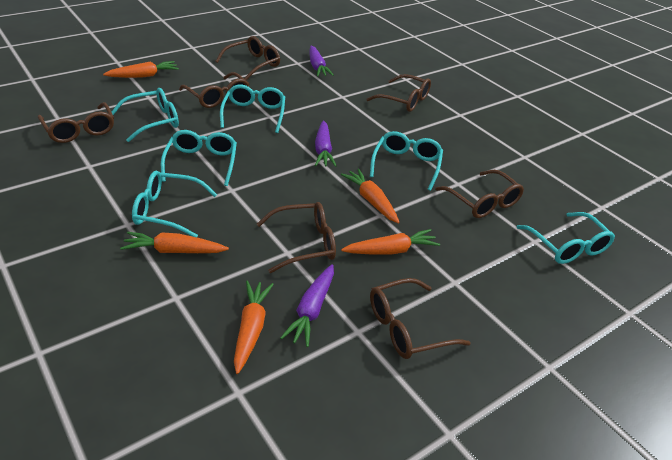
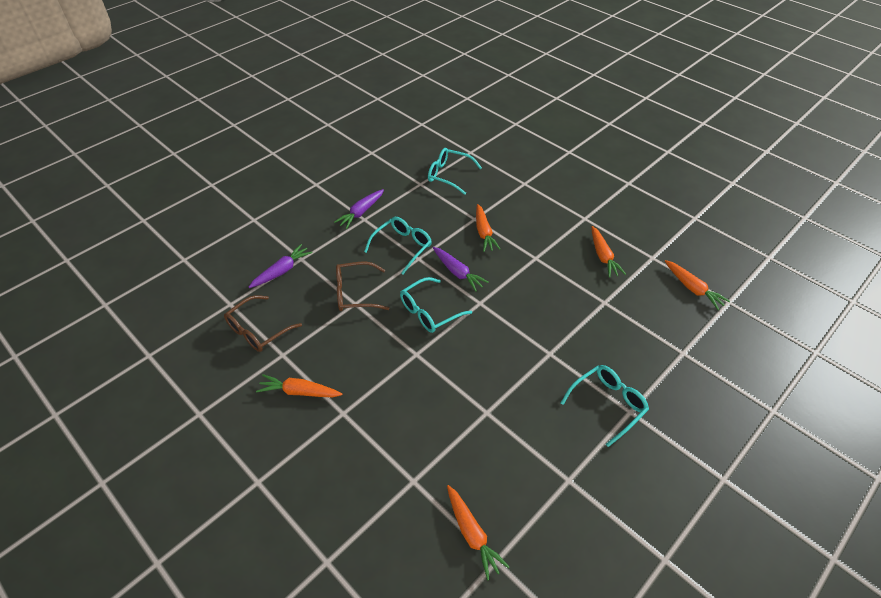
brown glasses: 7 -> 2
turquoise glasses: 6 -> 4

